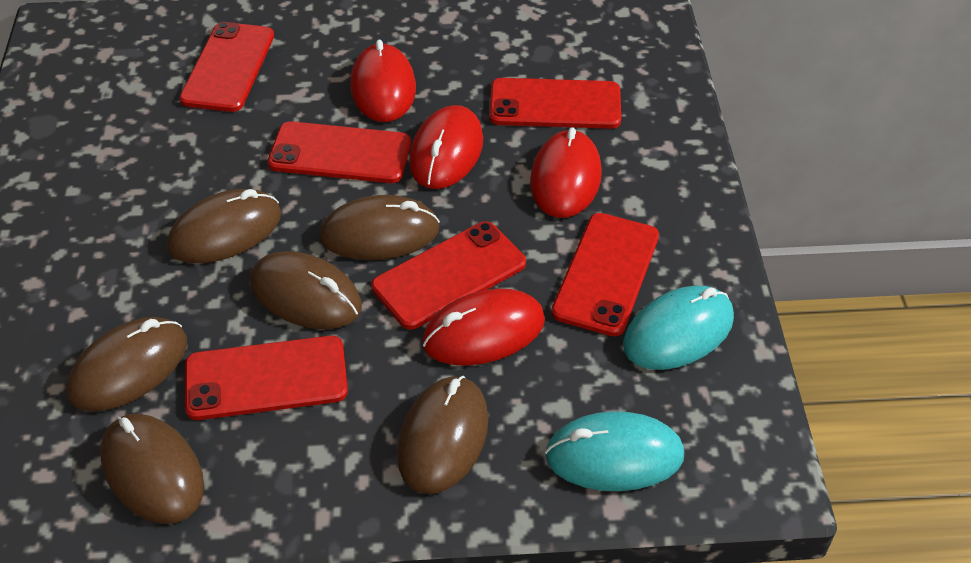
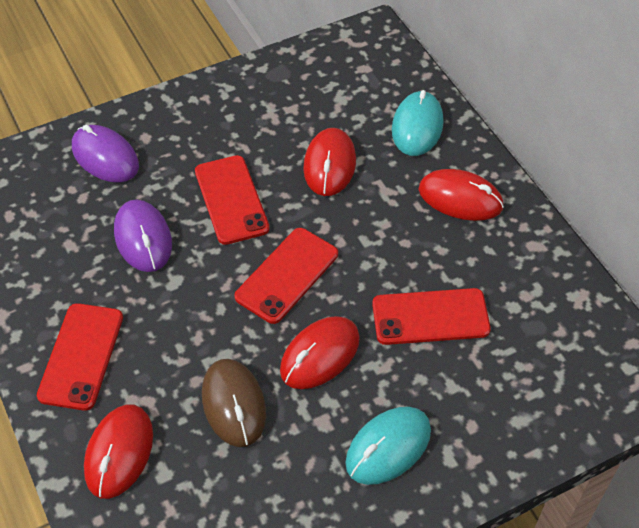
brown mouse: 6 -> 1
purple mouse: 0 -> 2
red phone: 6 -> 4

